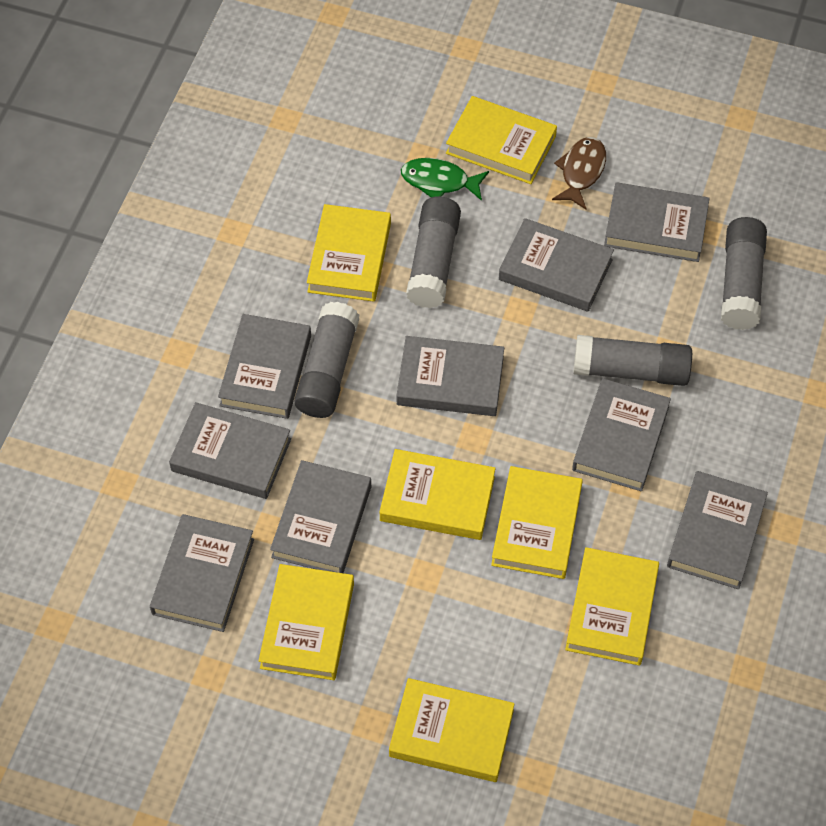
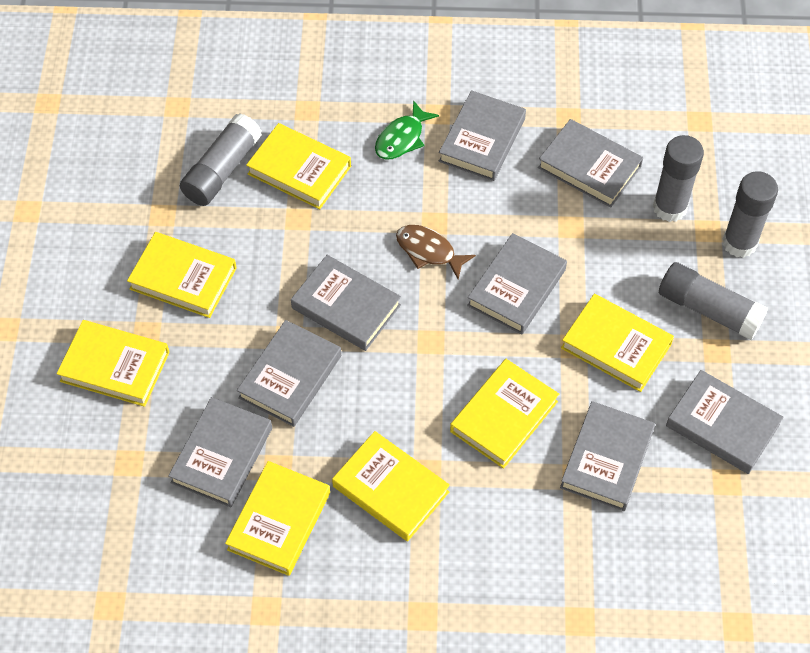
grey book: 9 -> 8

